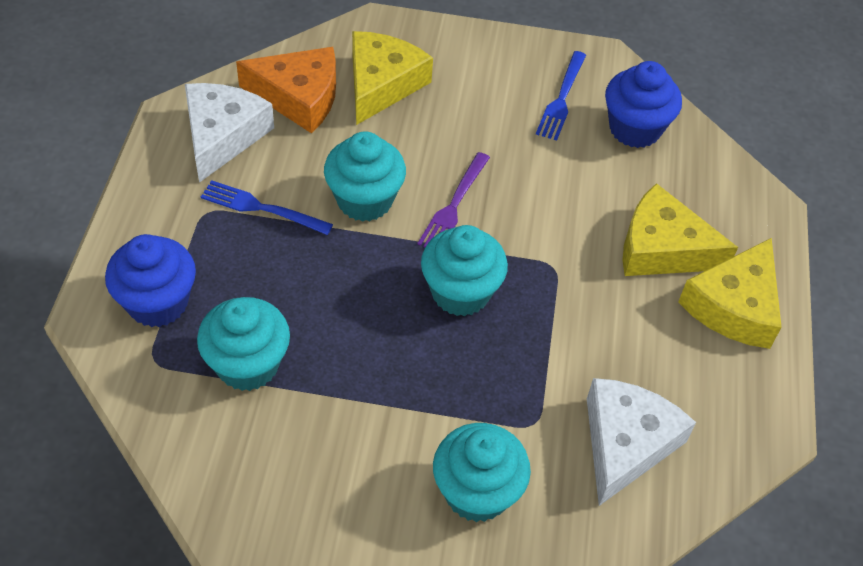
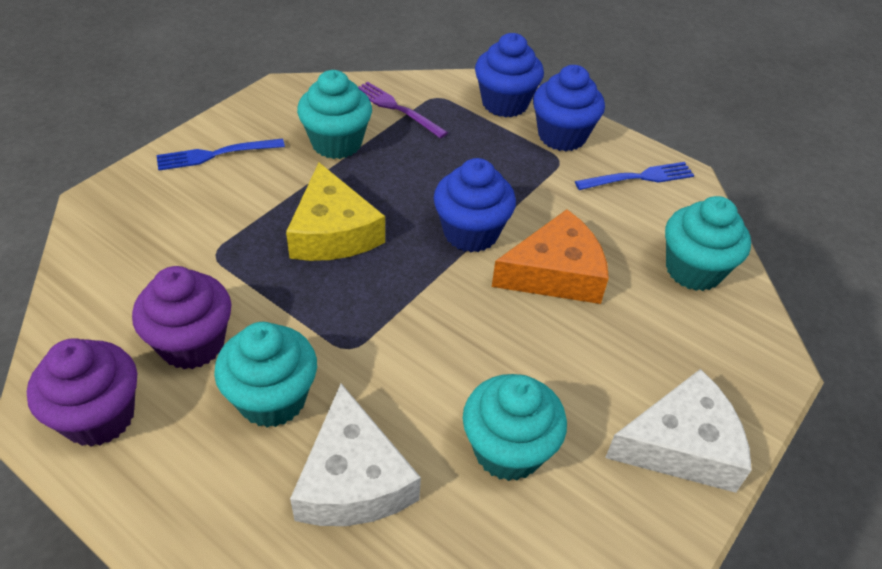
blue cupcake: 2 -> 3
purple cupcake: 0 -> 2
yellow cheese: 3 -> 1

